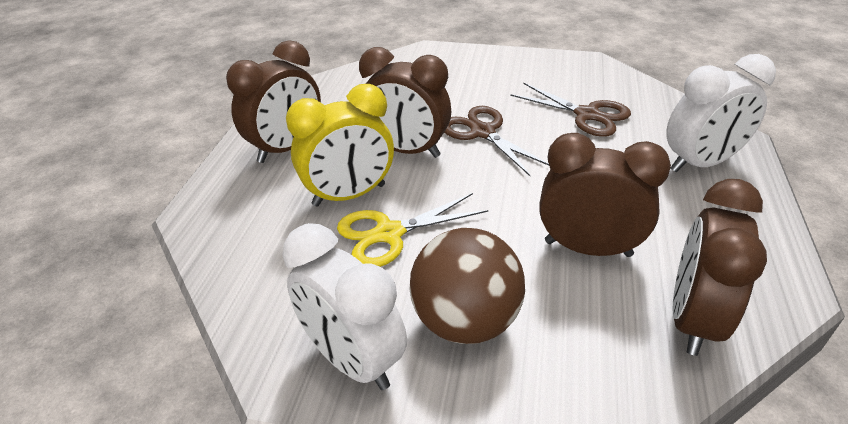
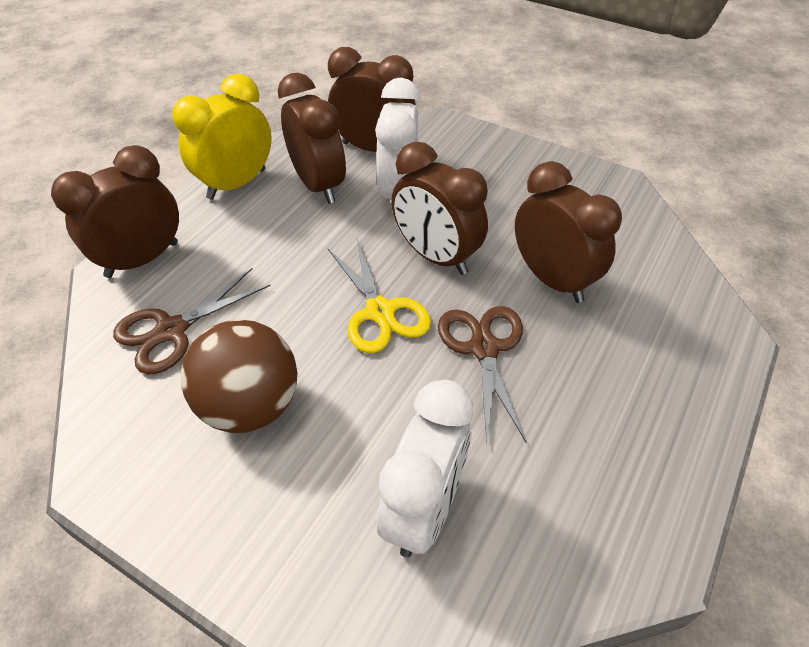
brown clock: 4 -> 5

